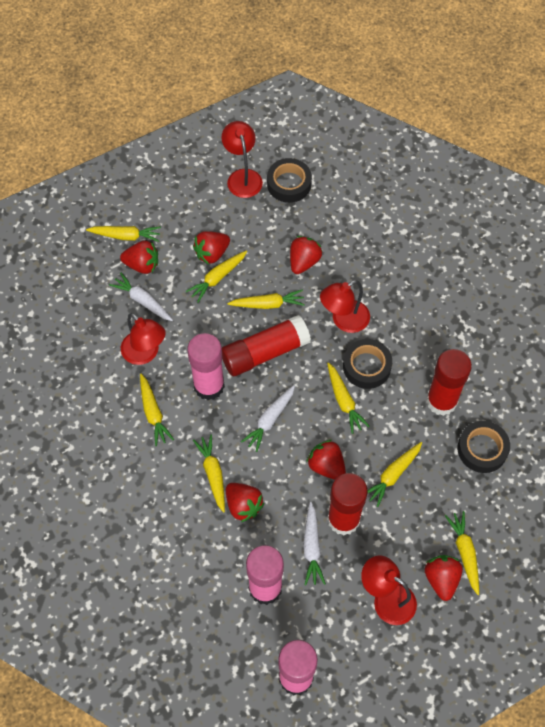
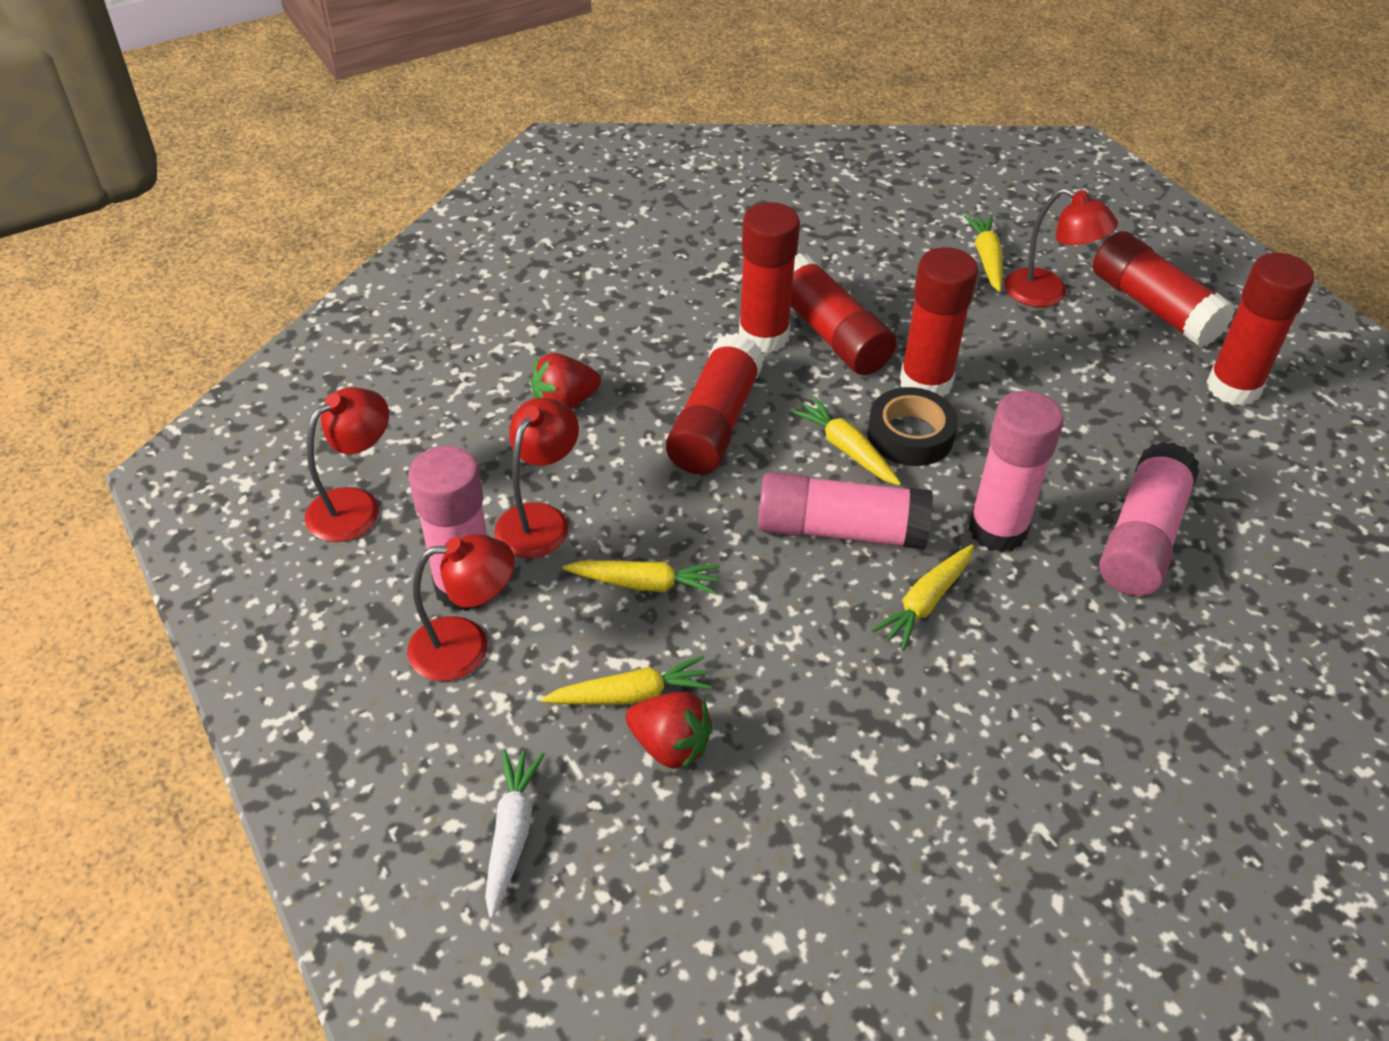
black tape: 3 -> 1
pink glue stick: 3 -> 4
red glue stick: 3 -> 6
red strawberry: 6 -> 2
white carrot: 3 -> 1
yellow carrot: 8 -> 5

